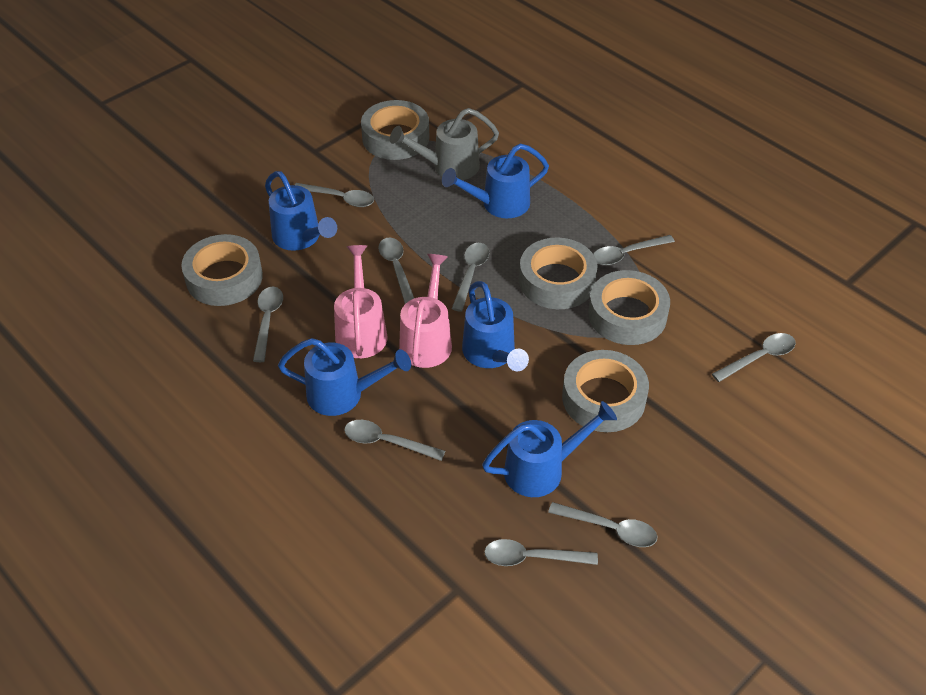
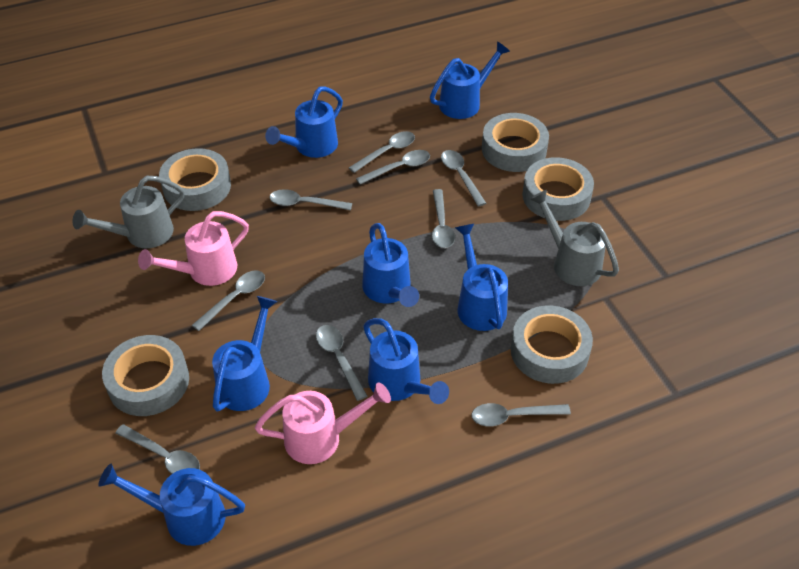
blue watering can: 5 -> 7
grey watering can: 1 -> 2

